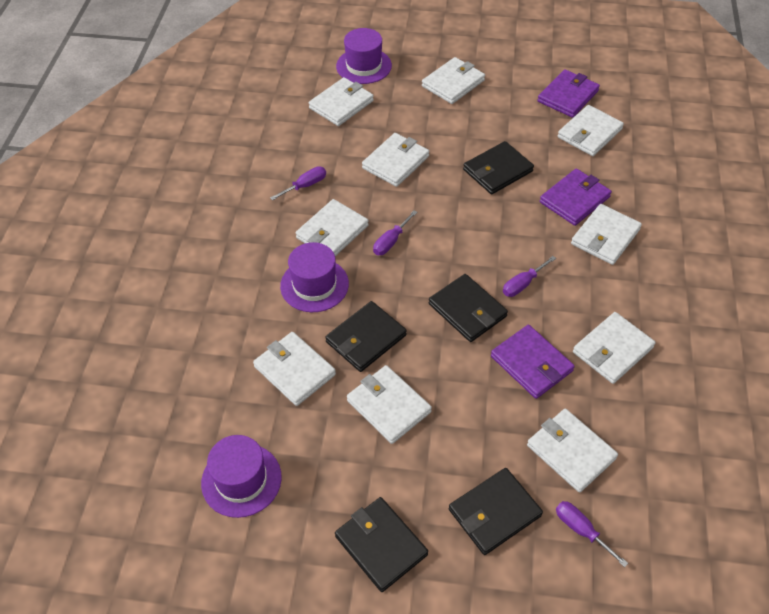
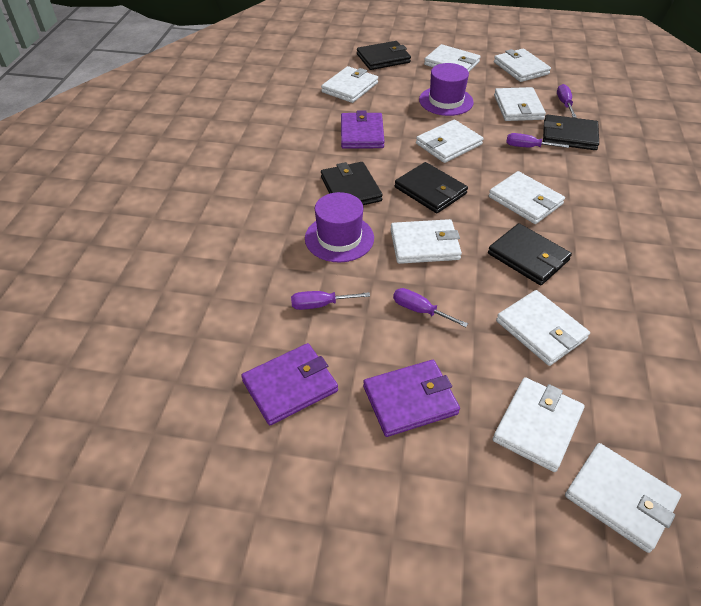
purple hat: 3 -> 2

